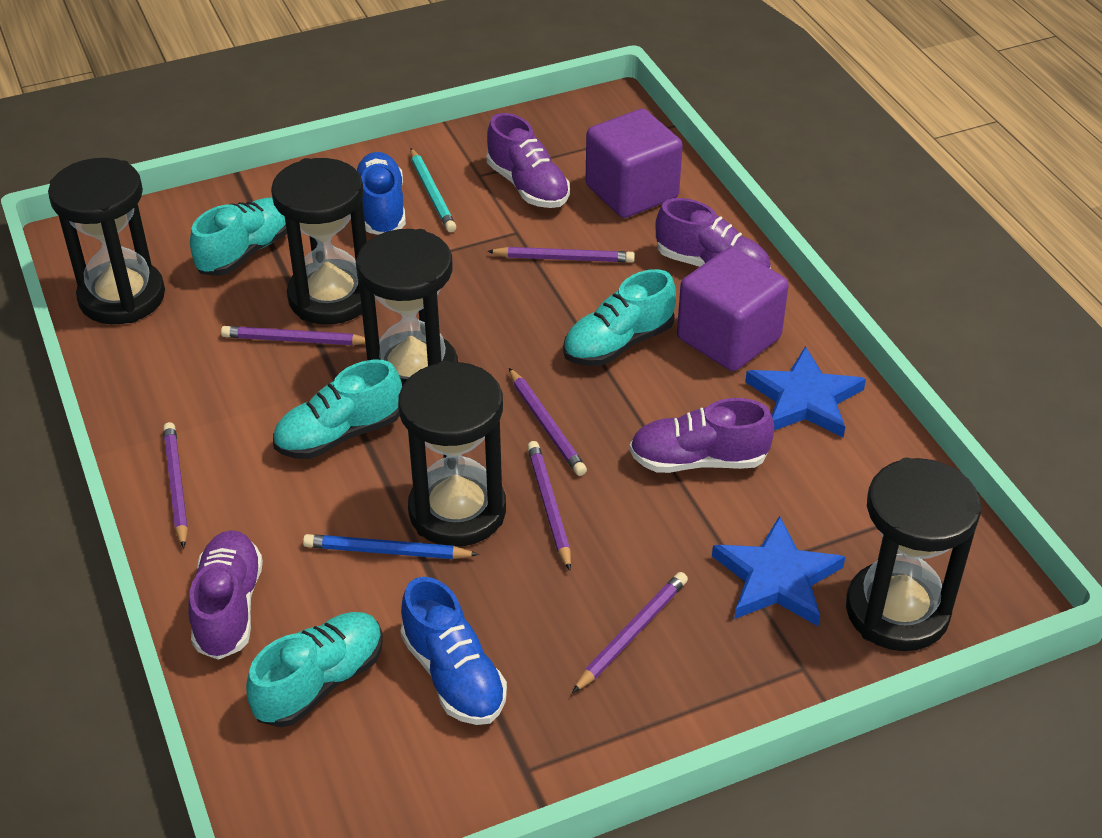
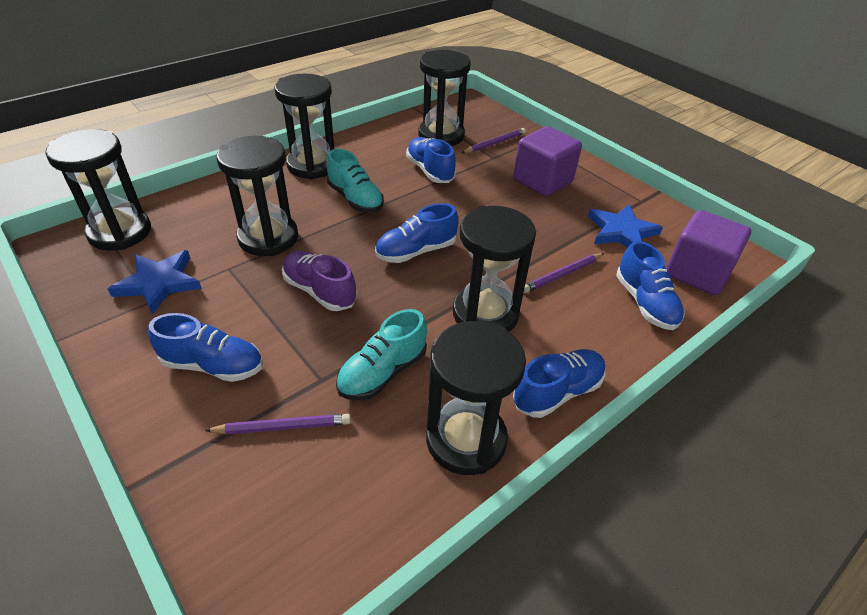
black hourglass: 5 -> 6
blue pencil: 1 -> 0
blue shoe: 2 -> 5
purple pencil: 6 -> 3
purple shoe: 4 -> 1
turquoise pencil: 1 -> 0
turquoise shoe: 4 -> 2

